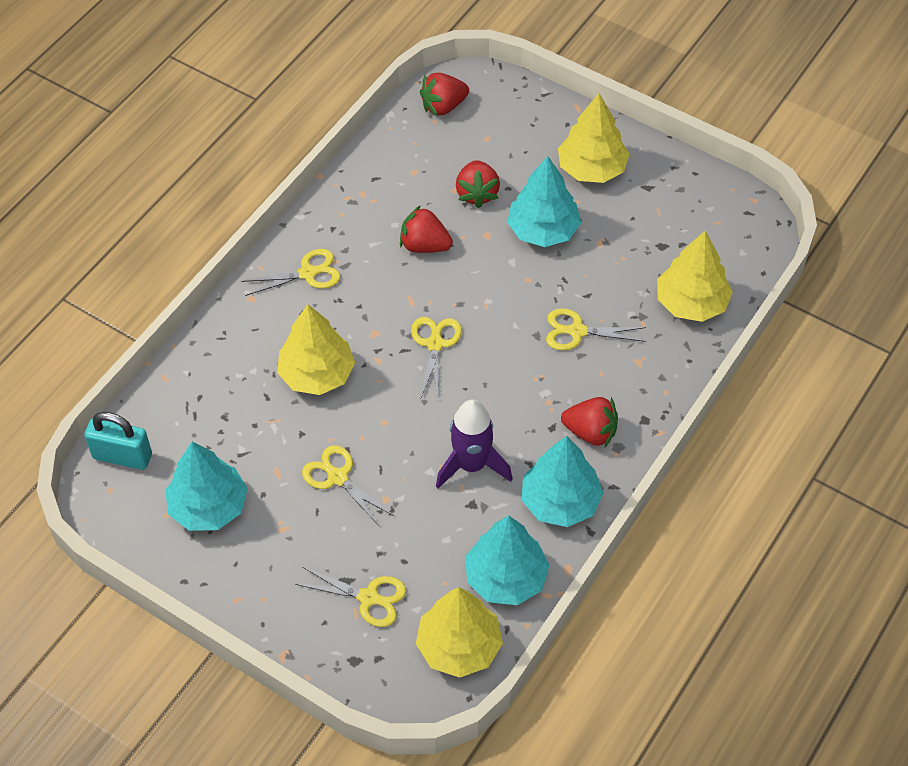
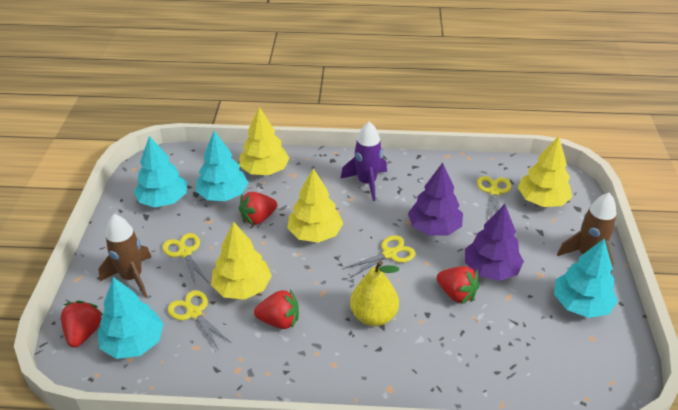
brown rocket: 0 -> 2
purple tree: 0 -> 2
turquoise padlock: 1 -> 0
yellow pear: 0 -> 1
yellow scissors: 5 -> 4

